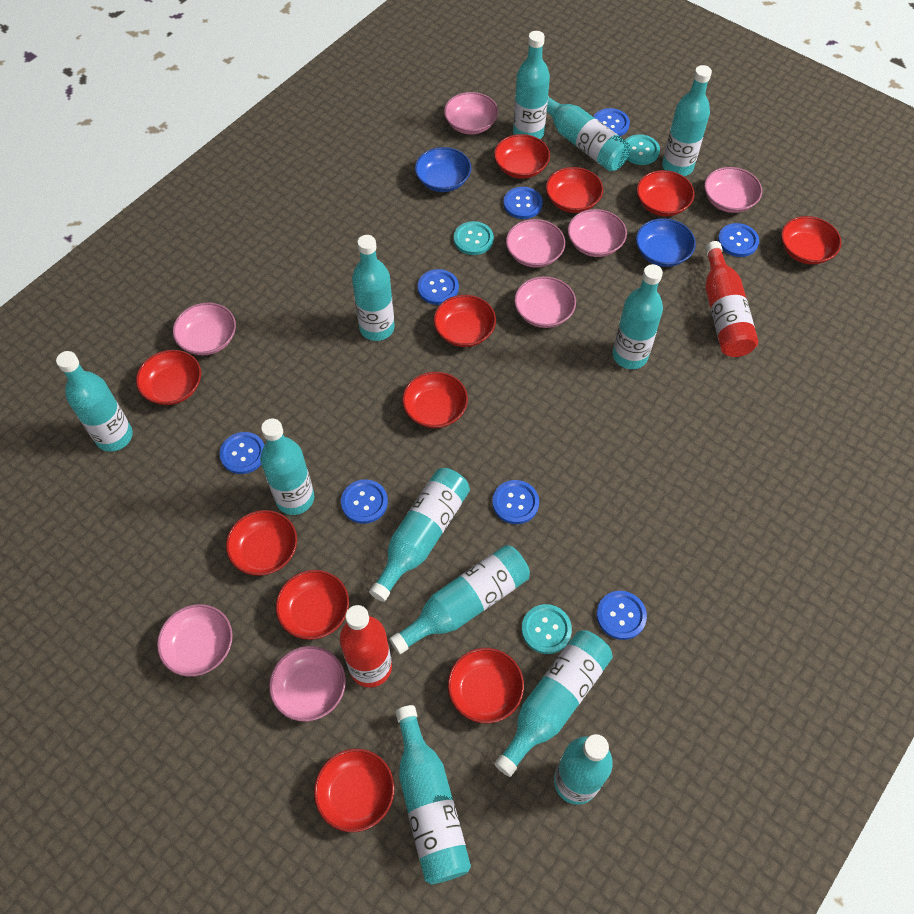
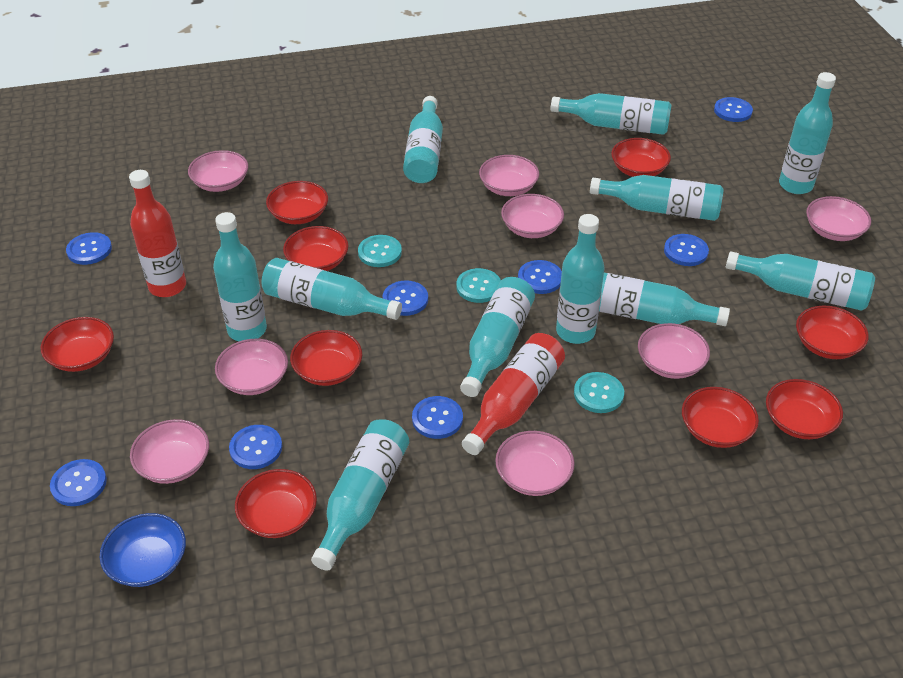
blue bowl: 2 -> 1
red bowl: 11 -> 9
turquoise bottle: 12 -> 11

